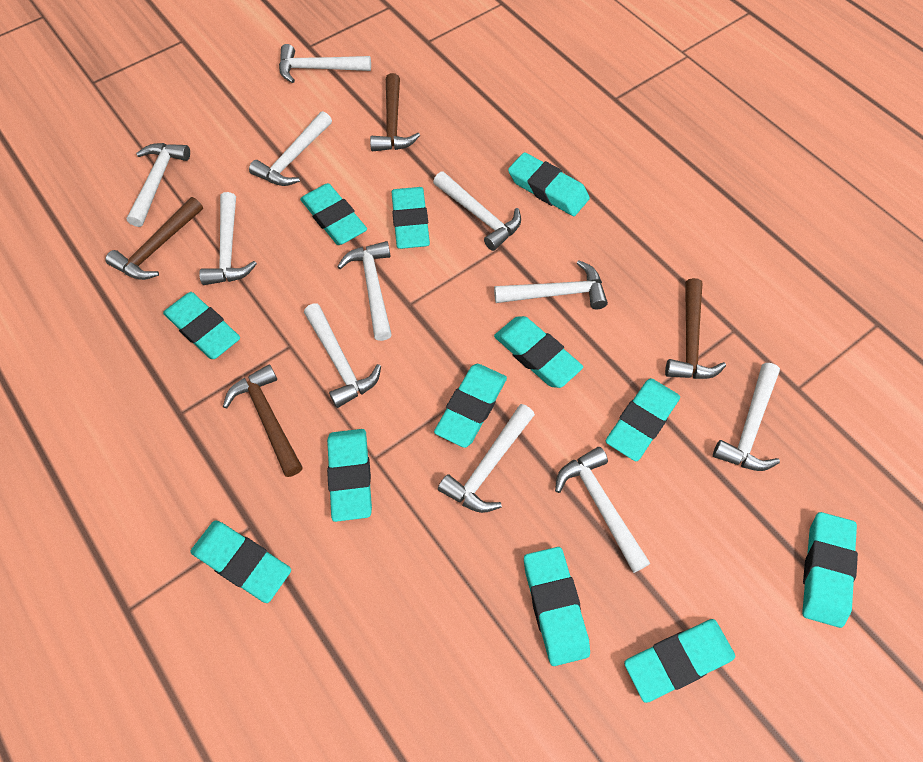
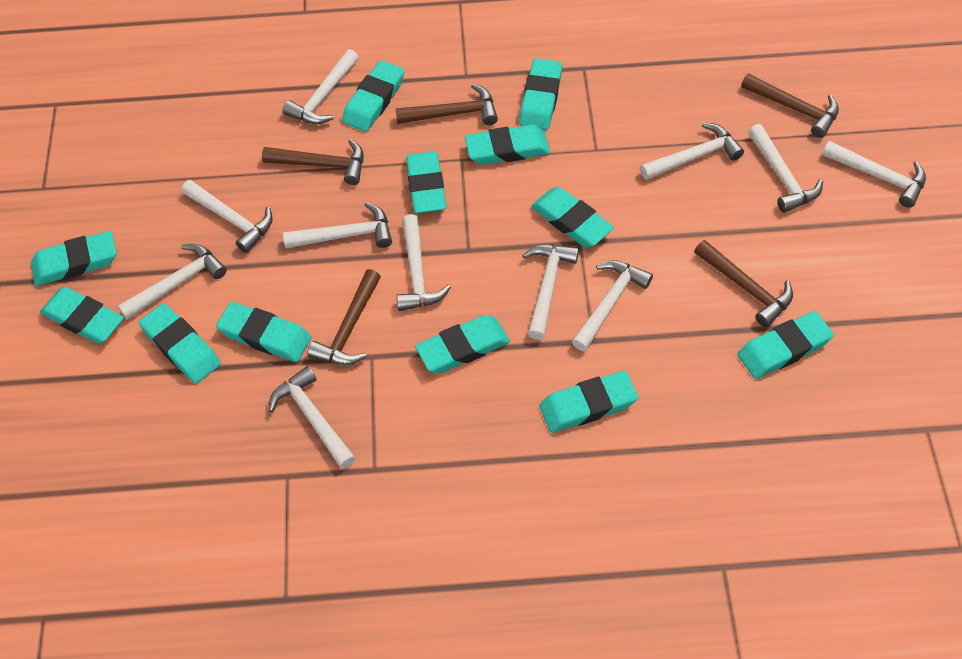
brown hammer: 4 -> 5

